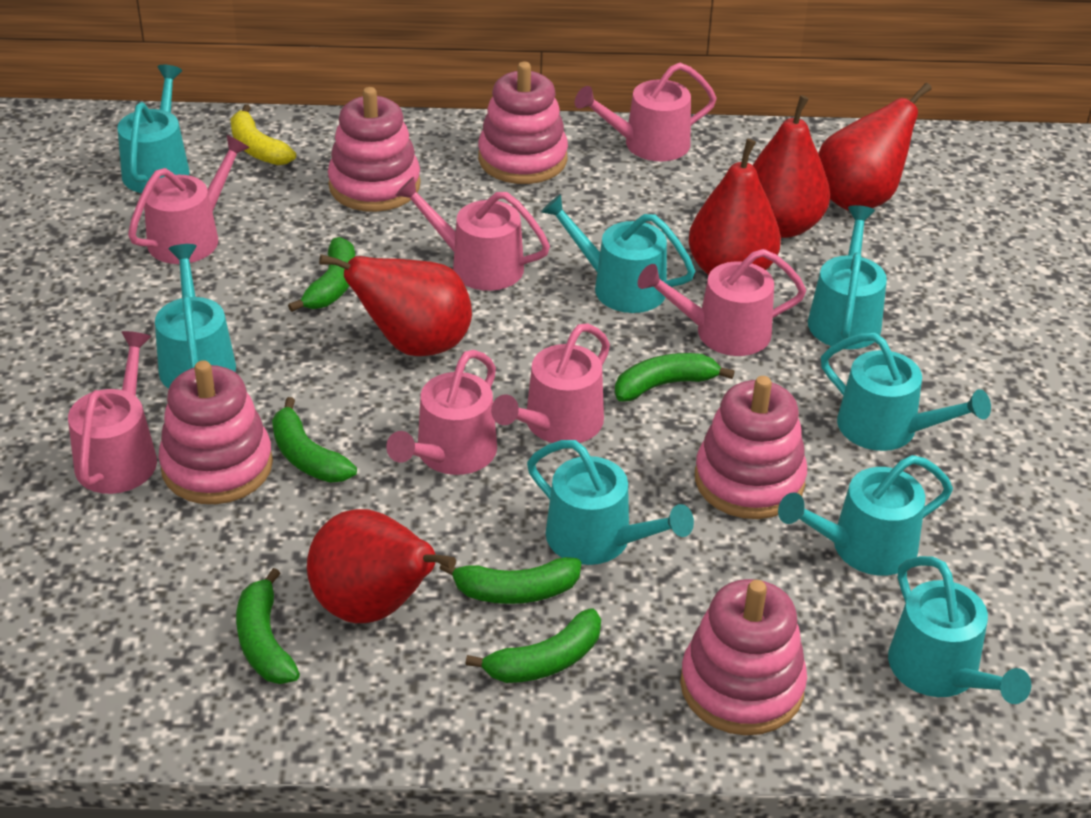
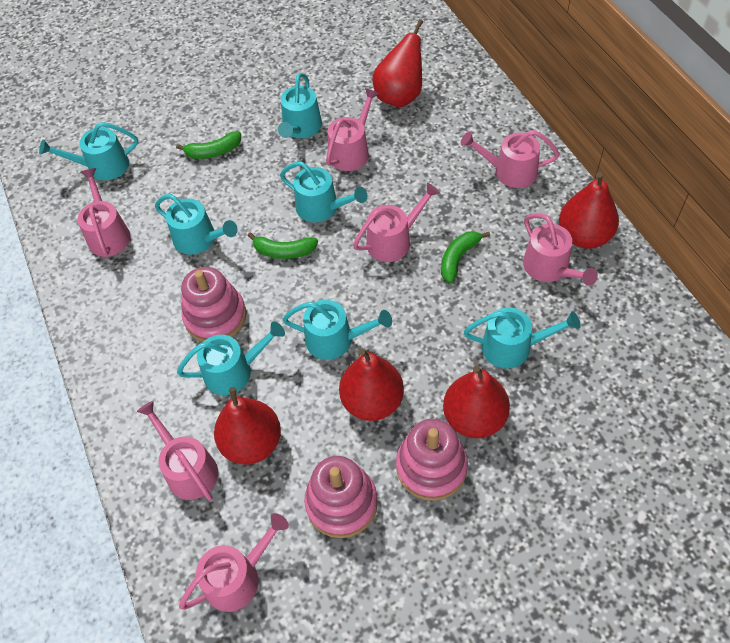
green banana: 6 -> 3
pink stacking toy: 5 -> 3
turquoise watering can: 8 -> 7
yellow banana: 1 -> 0

